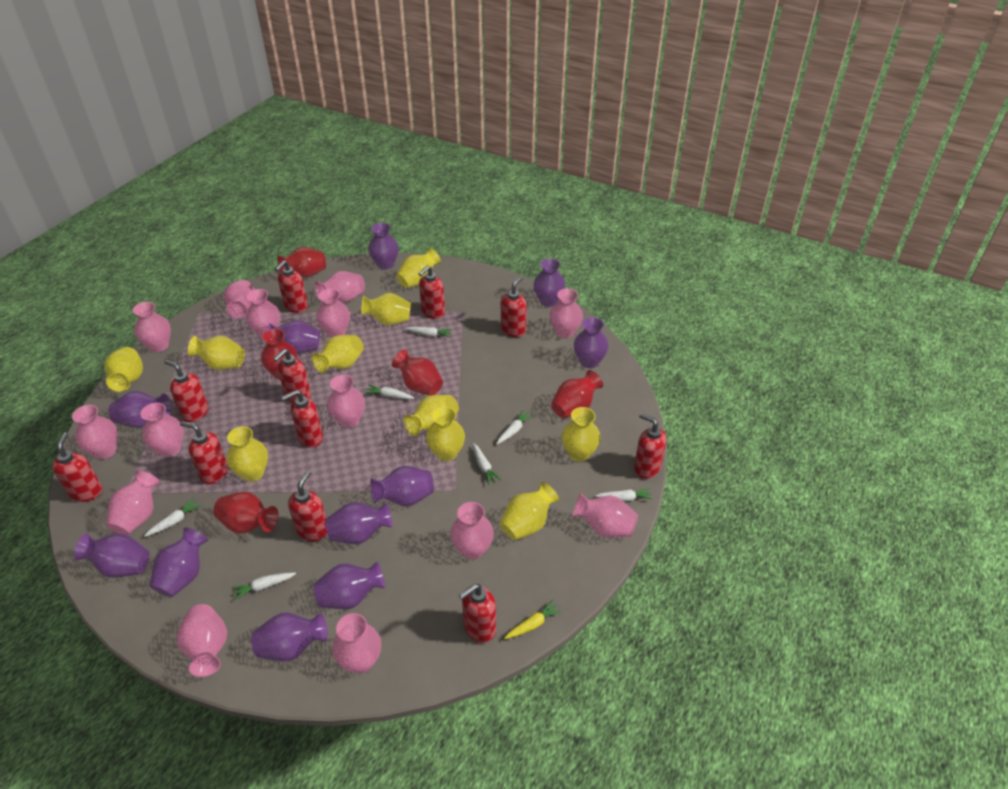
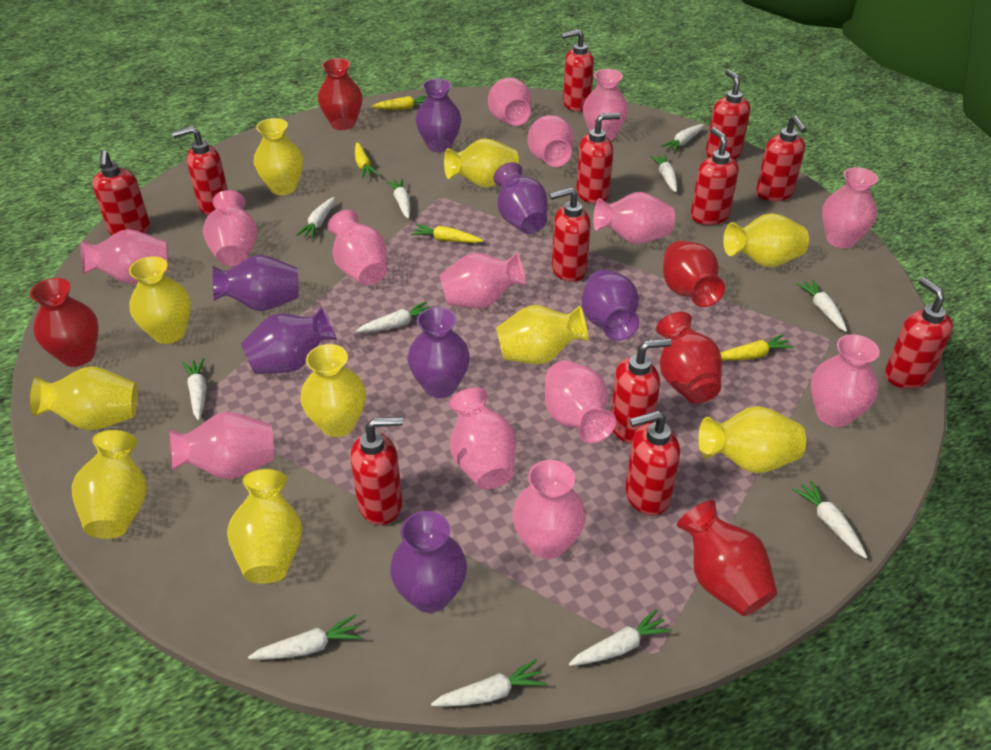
purple vase: 11 -> 7
red soap dispenser: 11 -> 12
white carrot: 7 -> 11
yellow carrot: 1 -> 4

